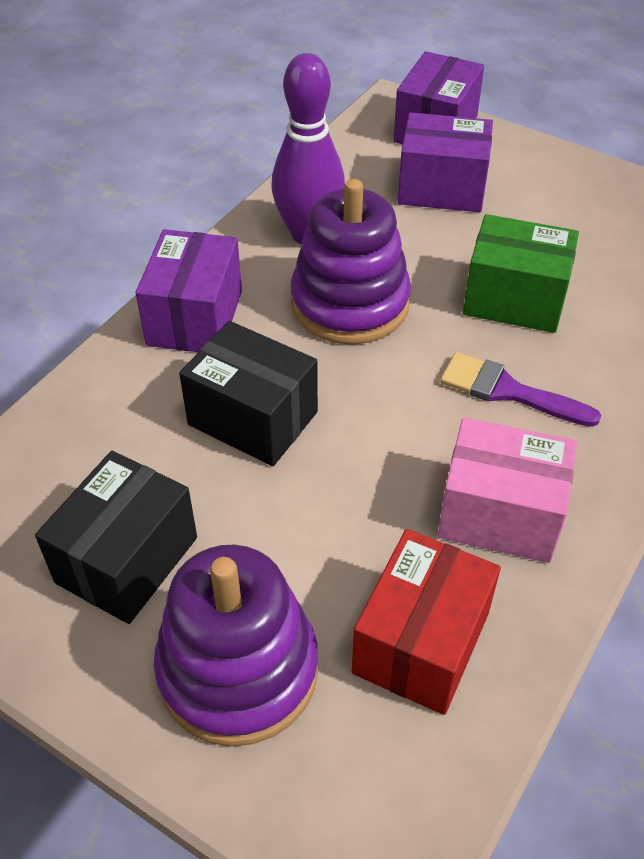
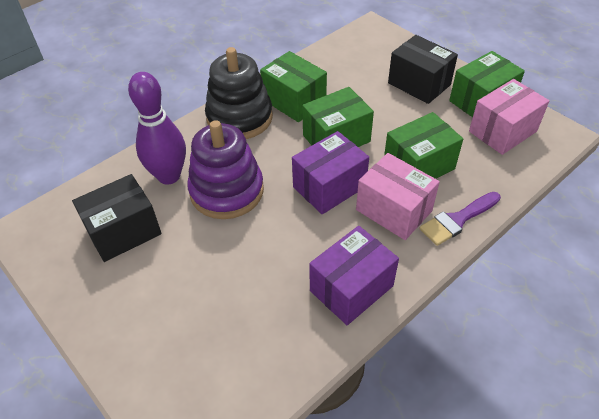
black stacking toy: 0 -> 1
green box: 1 -> 4
pink box: 1 -> 2
purple box: 3 -> 2
purple stacking toy: 2 -> 1
red box: 1 -> 0

